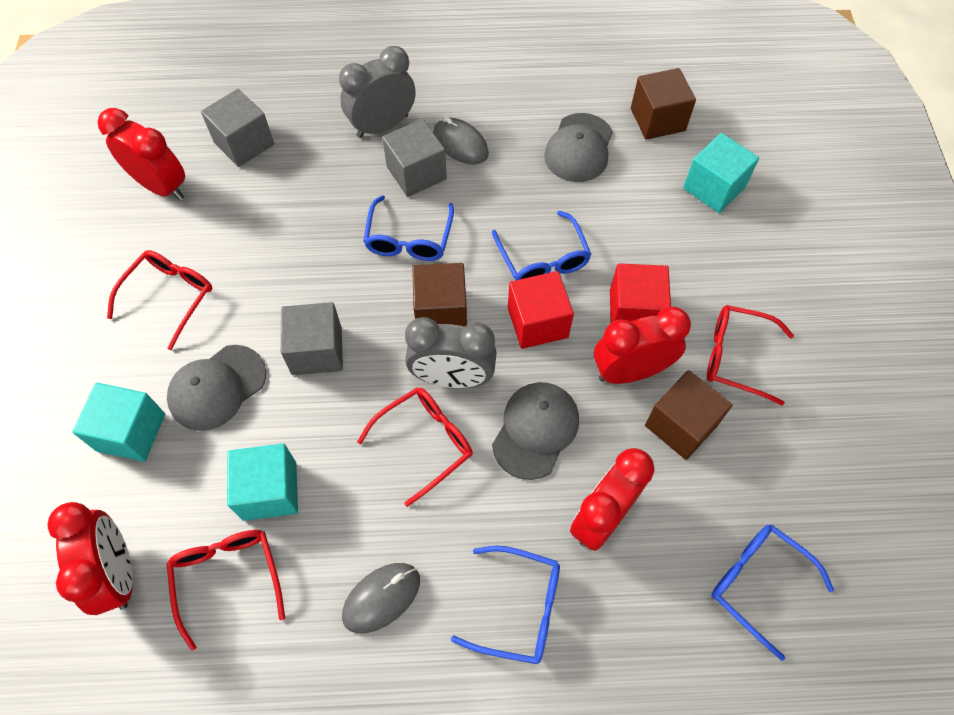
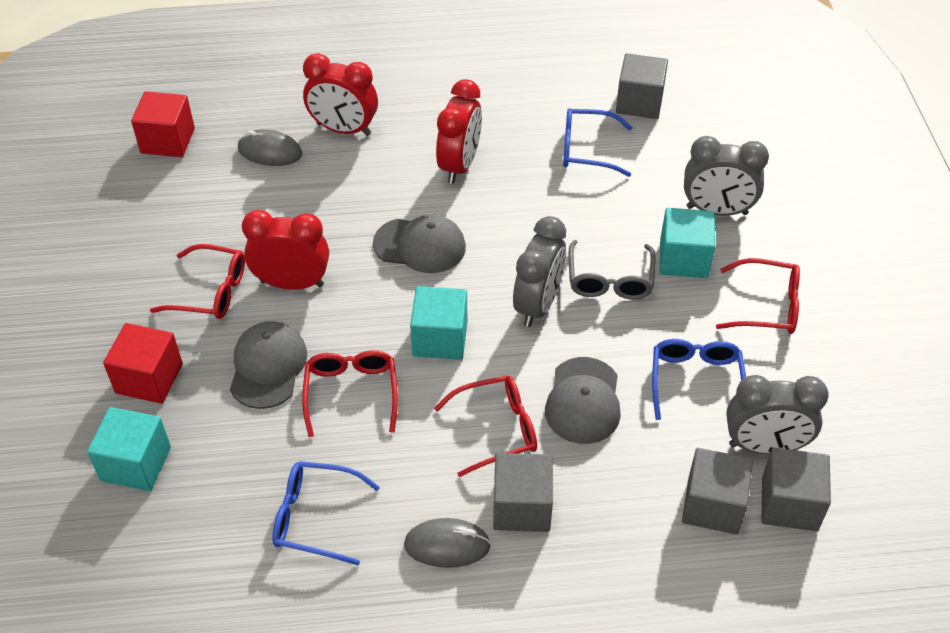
blue glasses: 4 -> 3
brown cube: 3 -> 0
grey clock: 2 -> 3
grey cube: 3 -> 4
grey glasses: 0 -> 1
red clock: 4 -> 3

